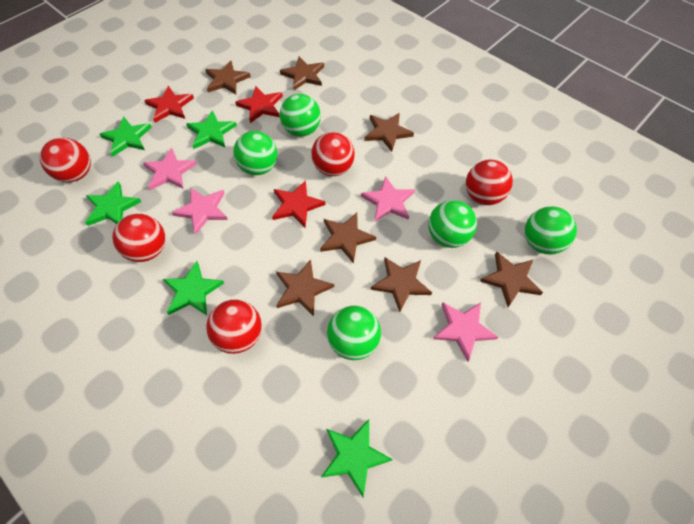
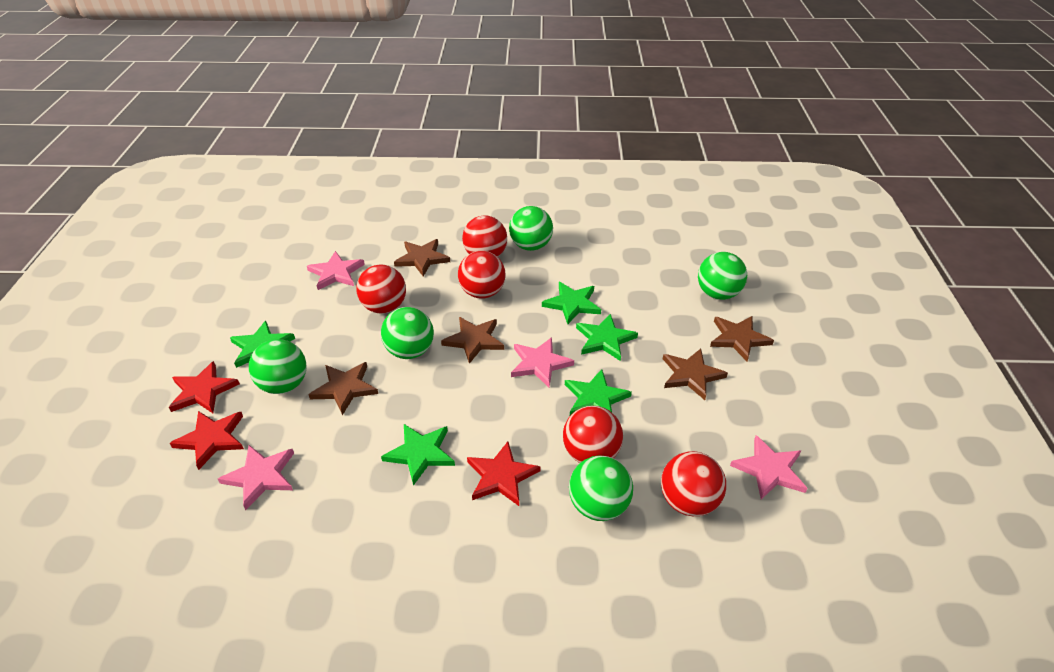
brown star: 7 -> 5

